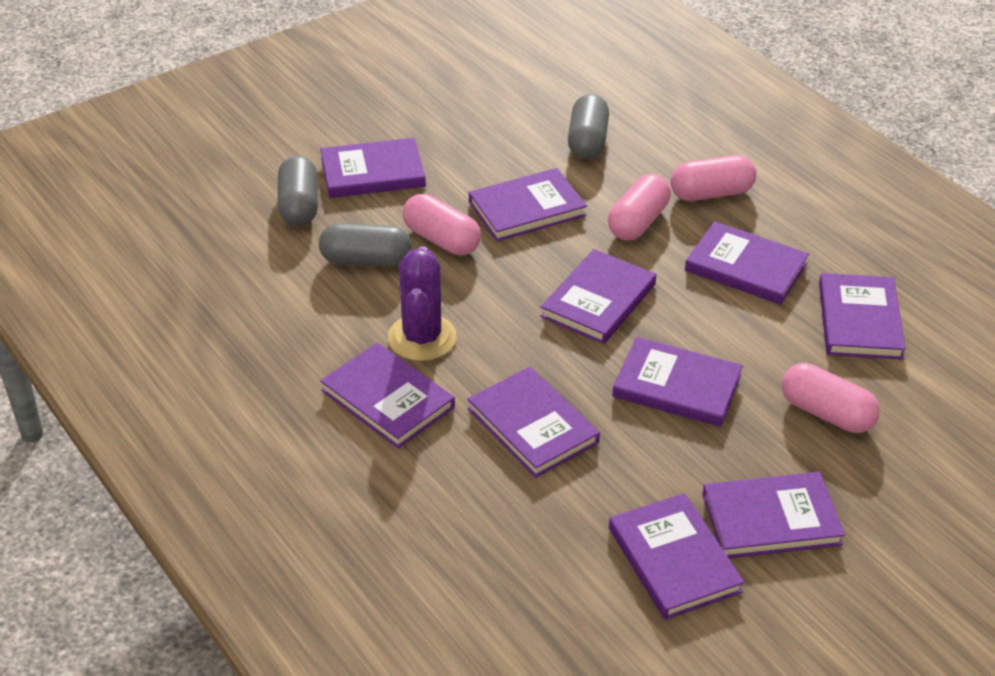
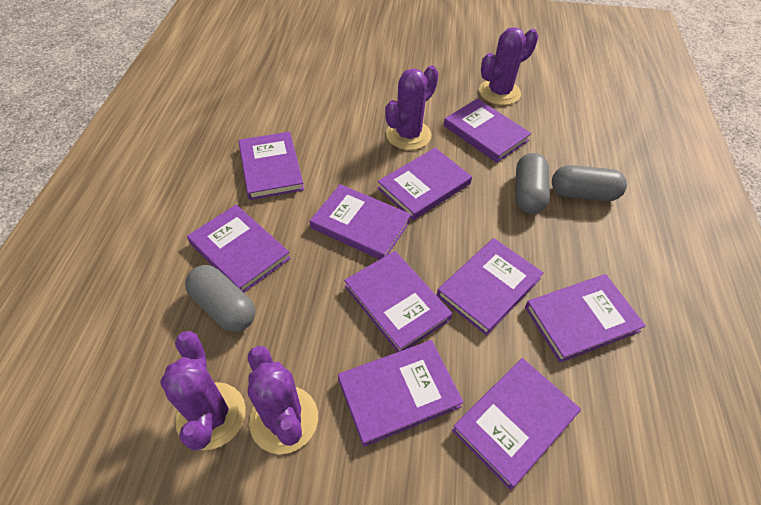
pink capsule: 4 -> 0
purple cactus: 1 -> 4

